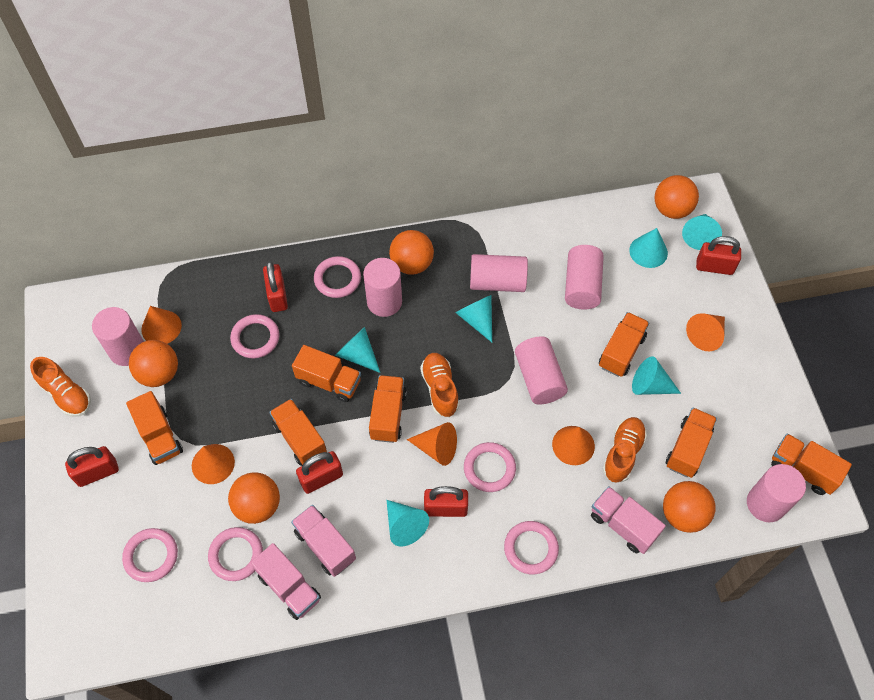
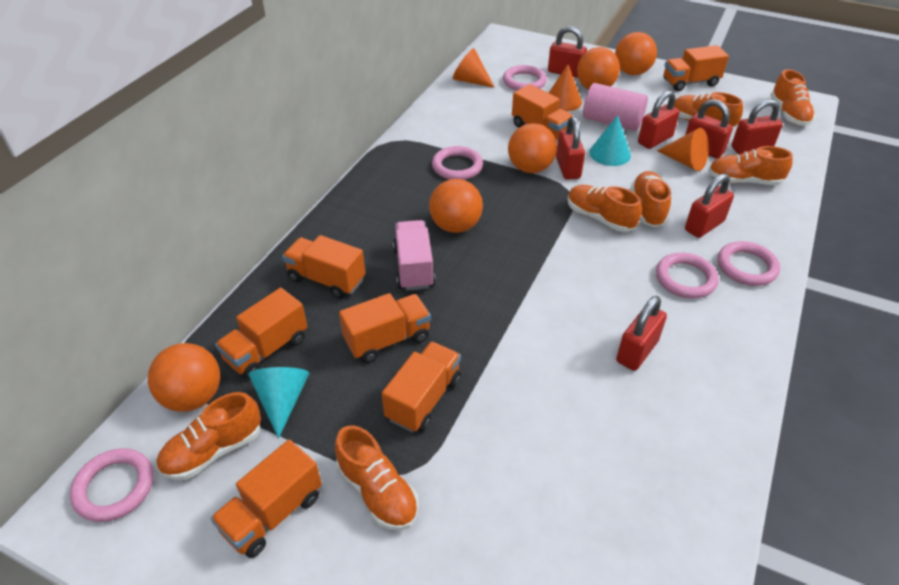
orange cone: 5 -> 3
orange shoe: 3 -> 7
pink cylinder: 6 -> 1
pink ring: 6 -> 5
pink truck: 3 -> 1
red padlock: 5 -> 7
turquoise cone: 6 -> 2

